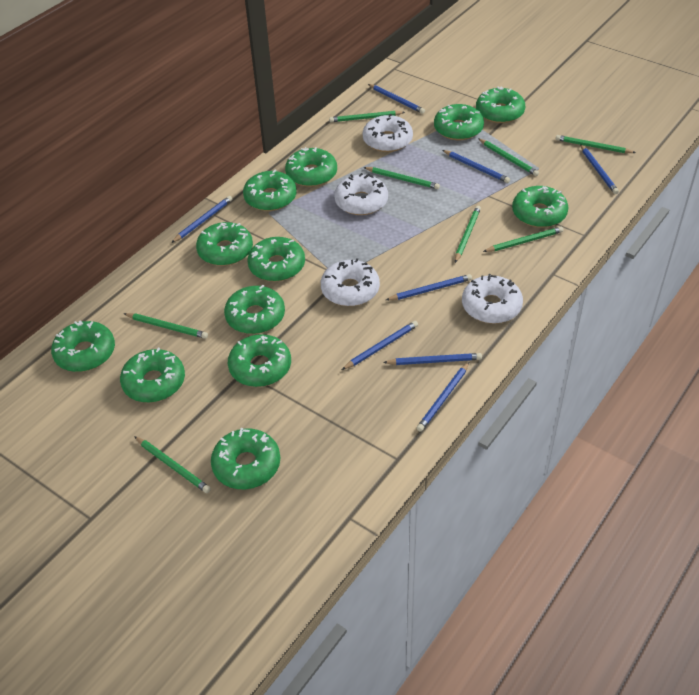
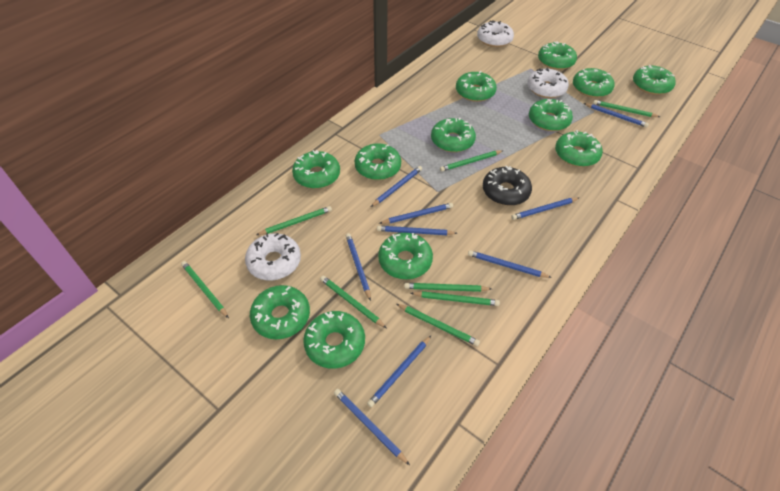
black donut: 0 -> 1
blue pencil: 8 -> 9
white donut: 4 -> 3

